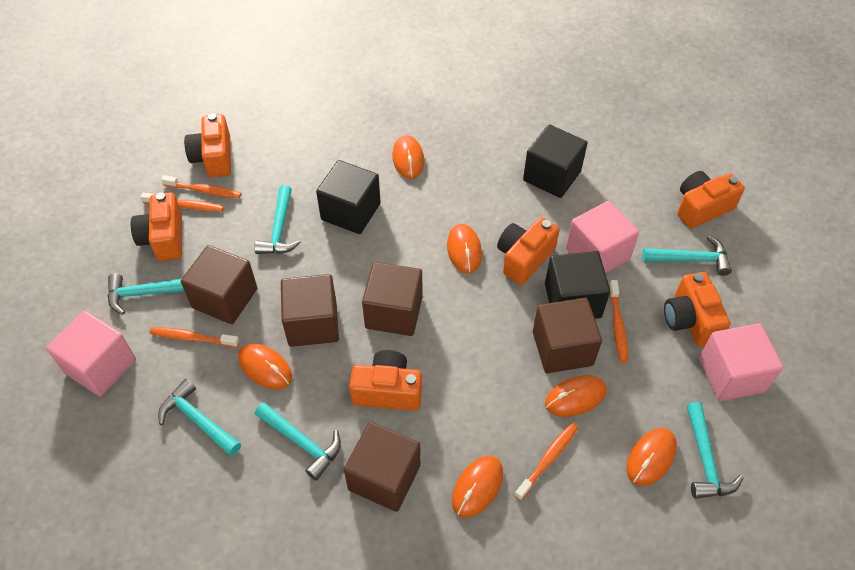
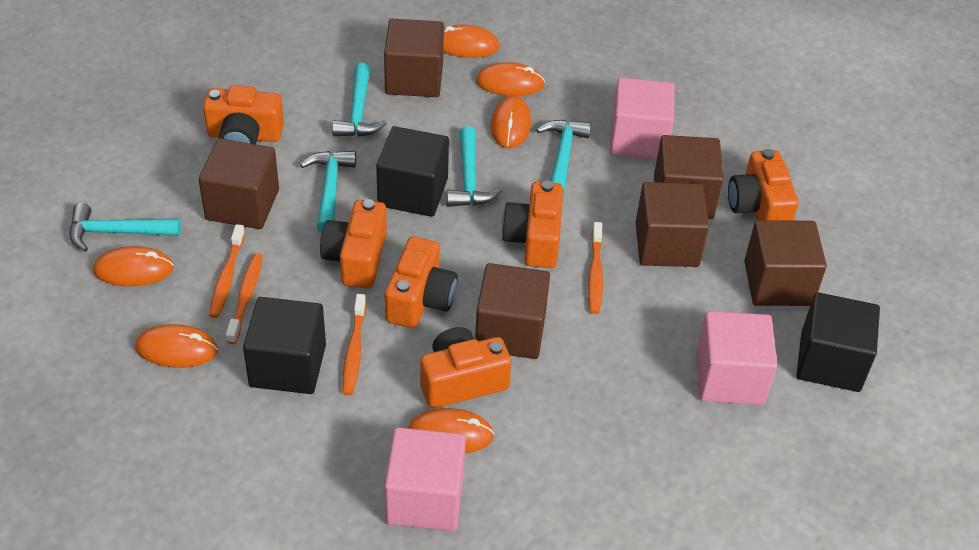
brown cube: 5 -> 6
orange toothbrush: 5 -> 4
turquoise hammer: 6 -> 5

